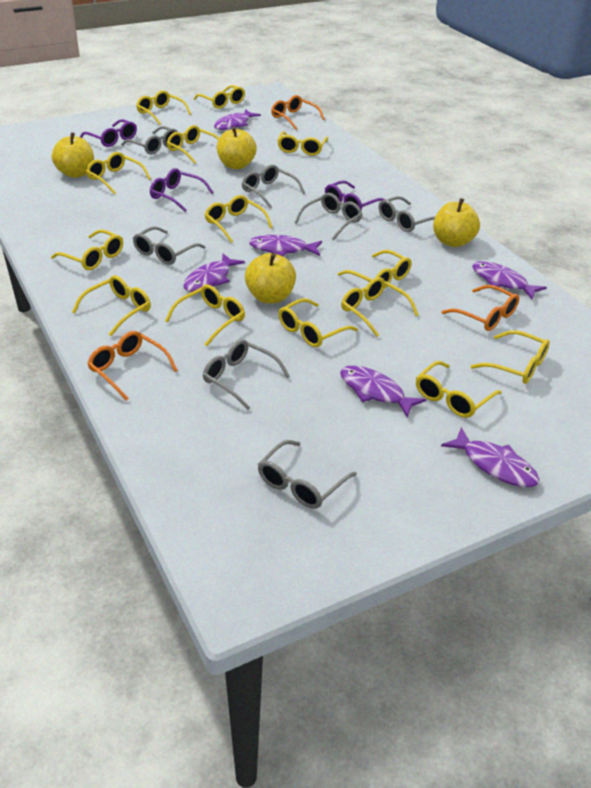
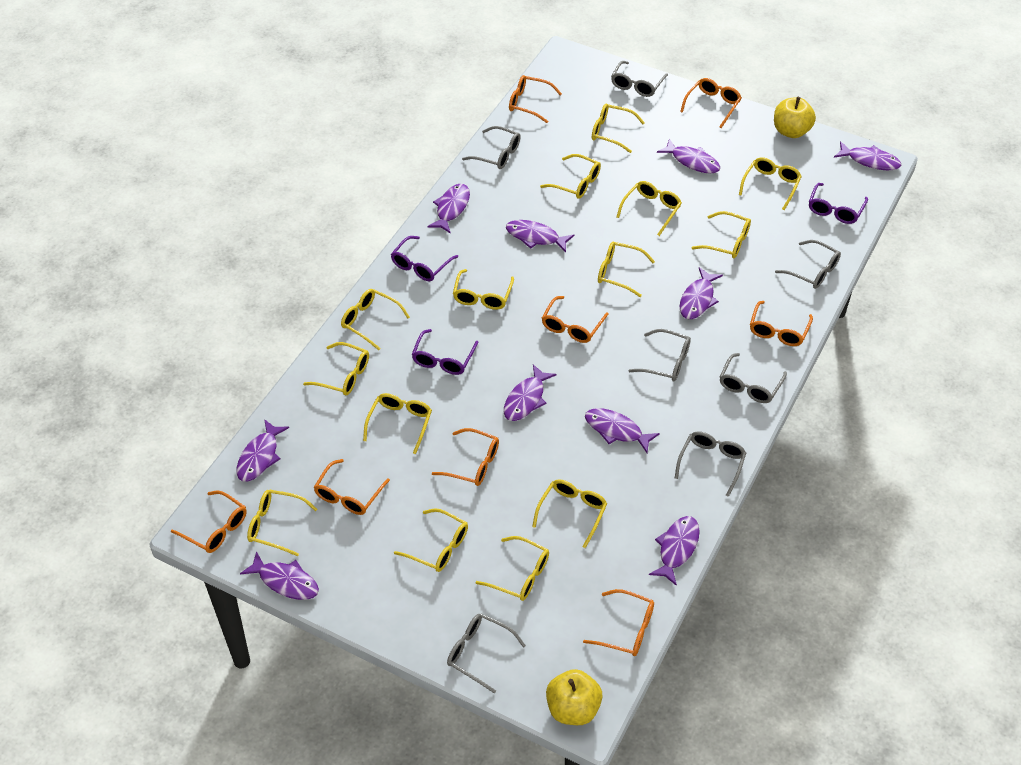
orange glasses: 3 -> 8
purple fish: 6 -> 10
yellow apple: 4 -> 2

